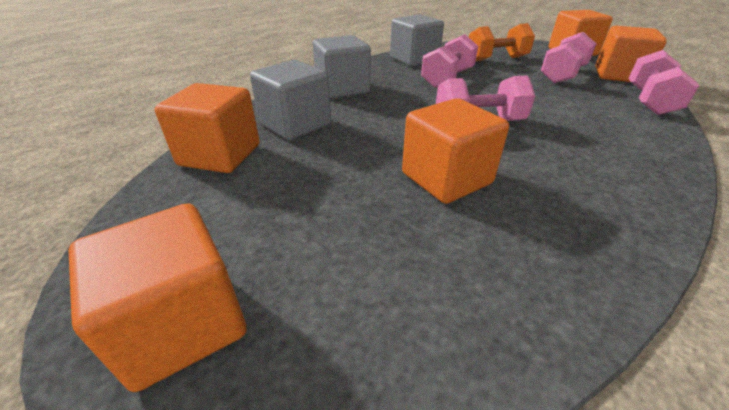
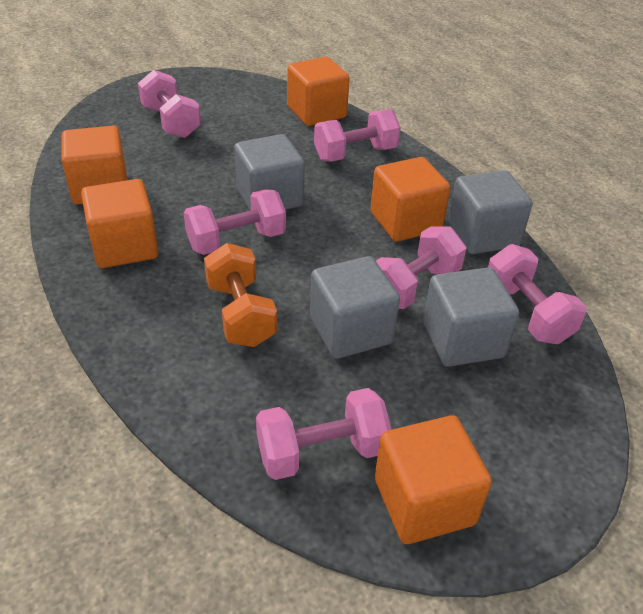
grey cube: 3 -> 4
pink dumbbell: 4 -> 6

